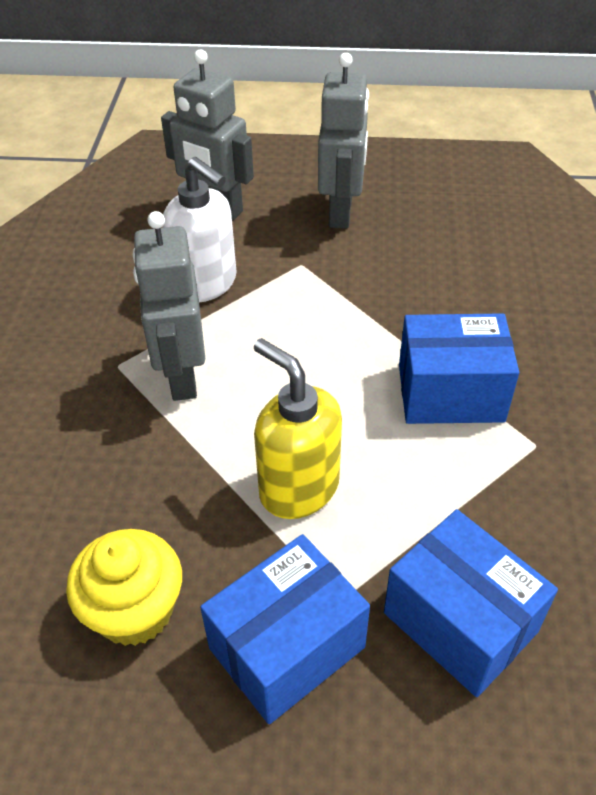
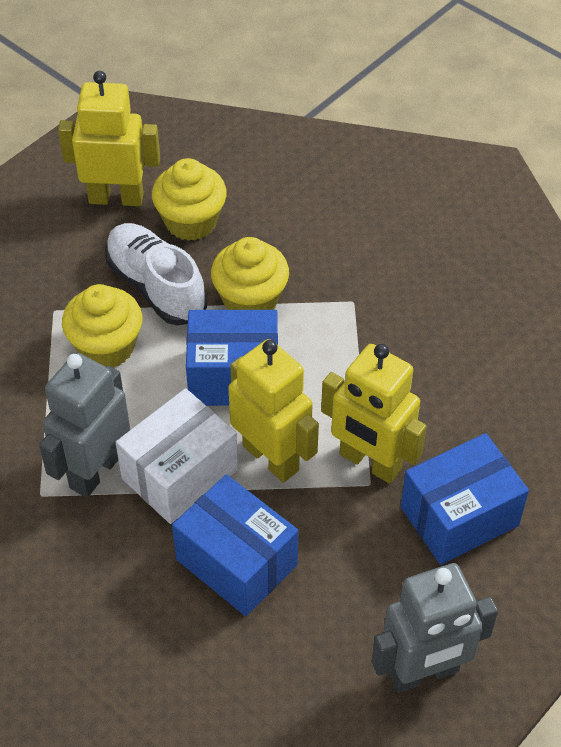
grey robot: 3 -> 2
white box: 0 -> 1
white shoe: 0 -> 1
white soap dispenser: 1 -> 0
yellow cupcake: 1 -> 3
yellow robot: 0 -> 3
yellow soap dispenser: 1 -> 0

